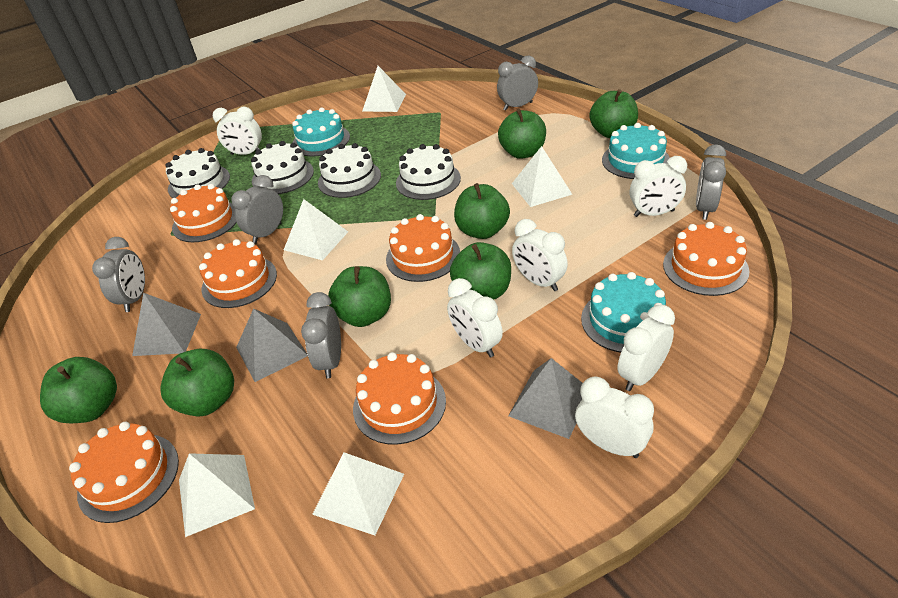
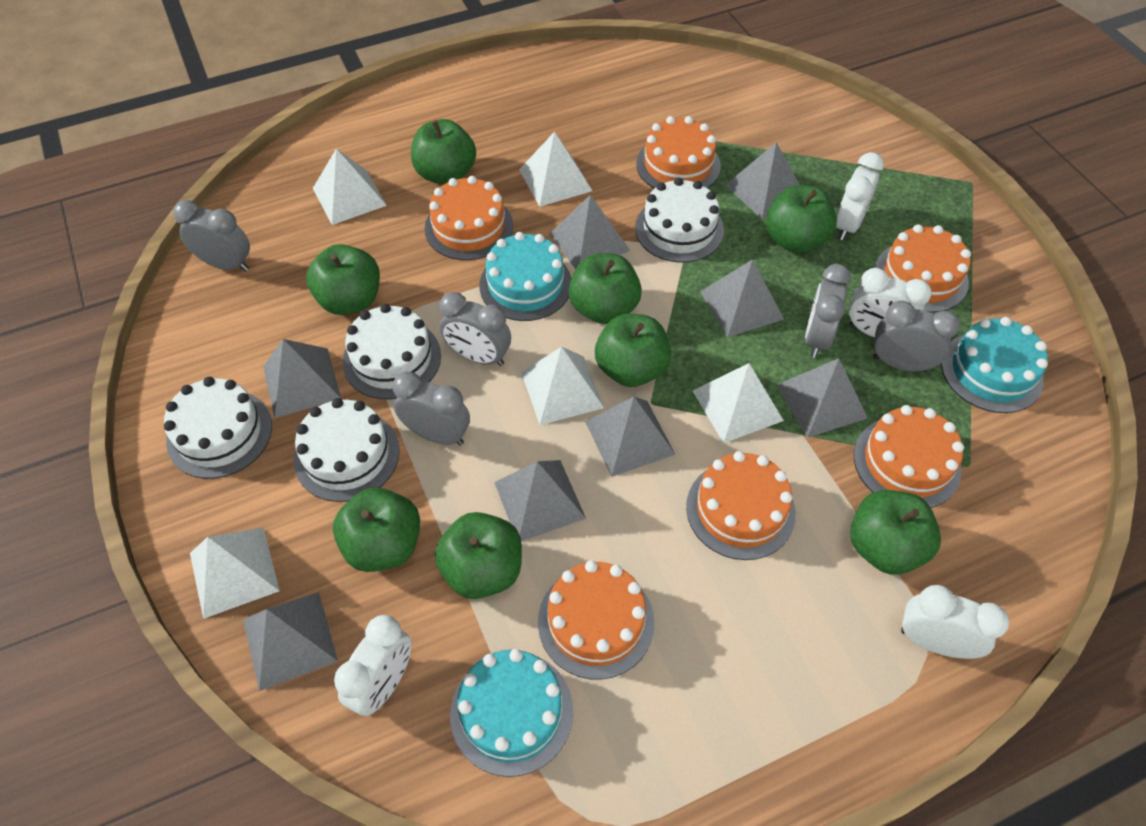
green apple: 7 -> 8
grey pyramid: 3 -> 8
white clock: 6 -> 4

